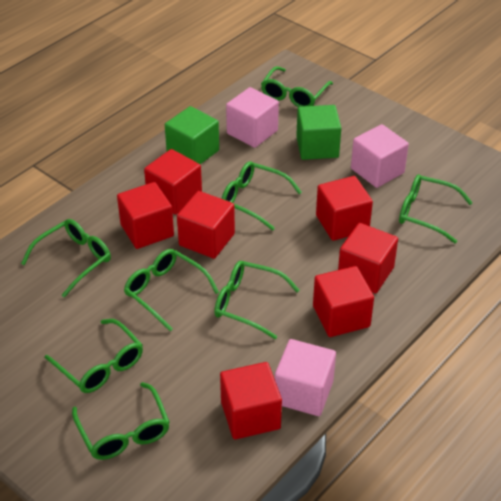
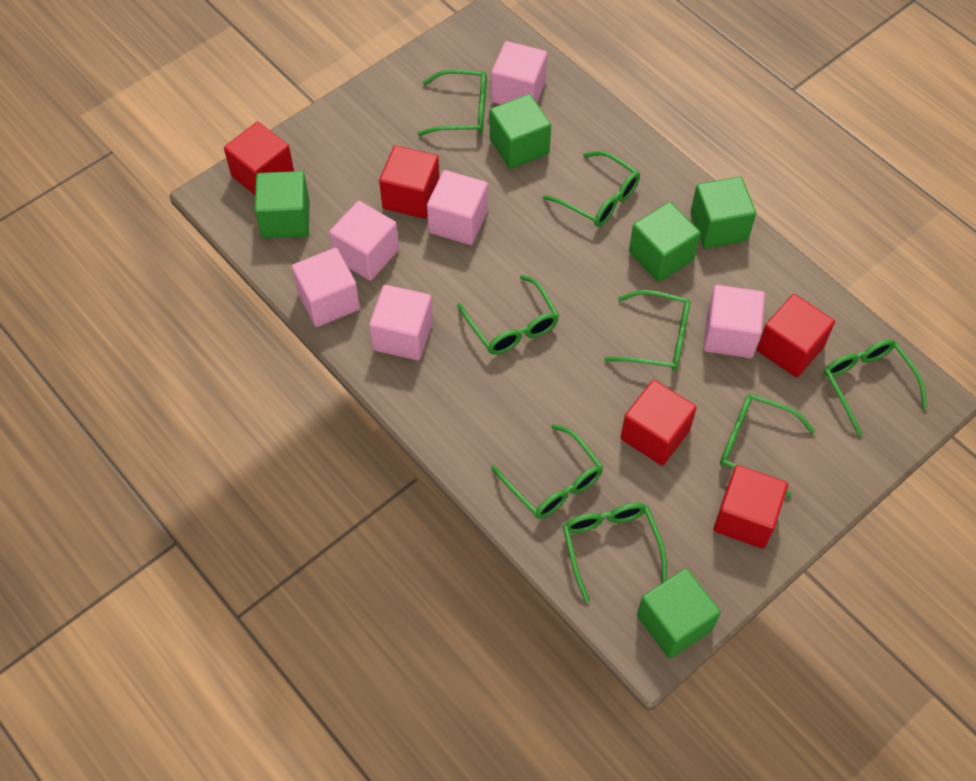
green cube: 2 -> 5
pink cube: 3 -> 6
red cube: 7 -> 5

